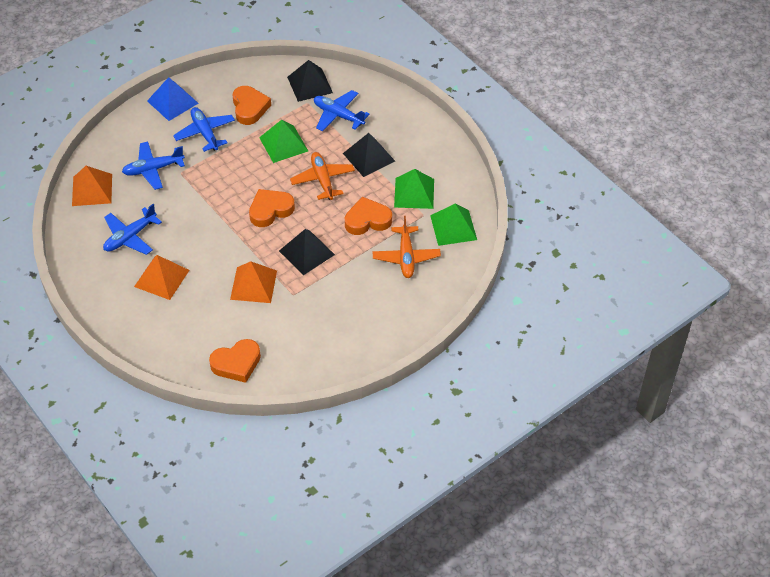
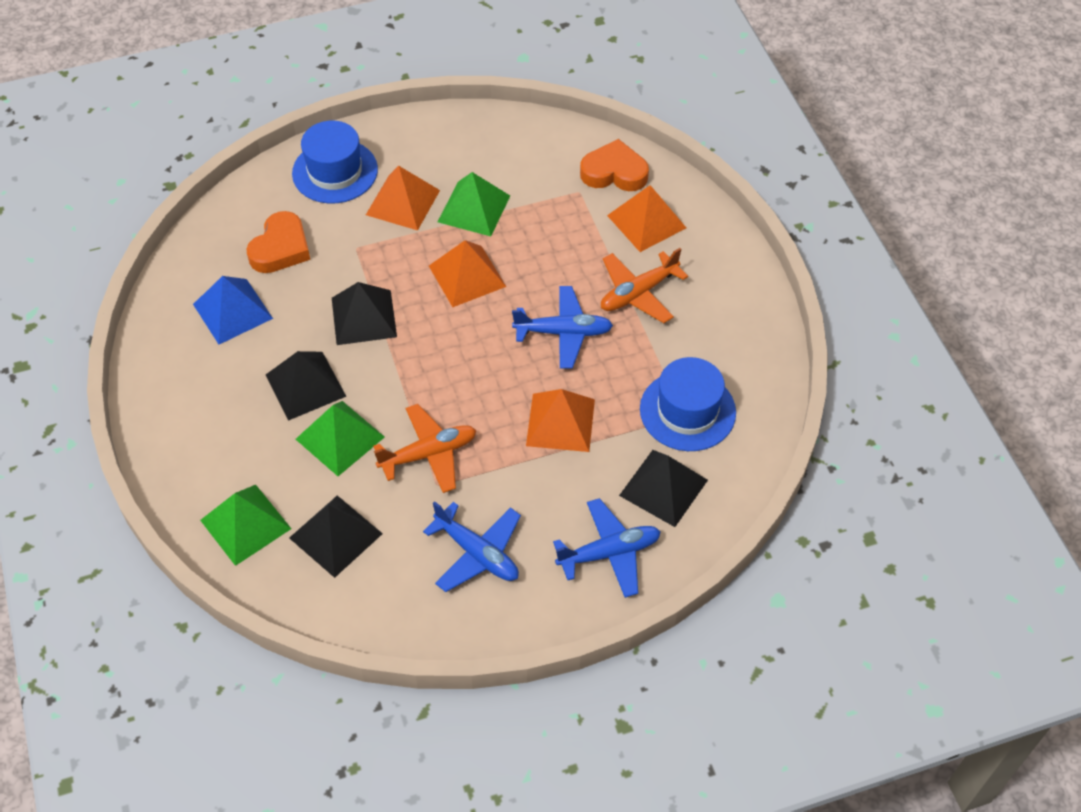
black pyramid: 3 -> 4
blue hat: 0 -> 2
blue plane: 4 -> 3
orange heart: 4 -> 2
orange pyramid: 3 -> 4

